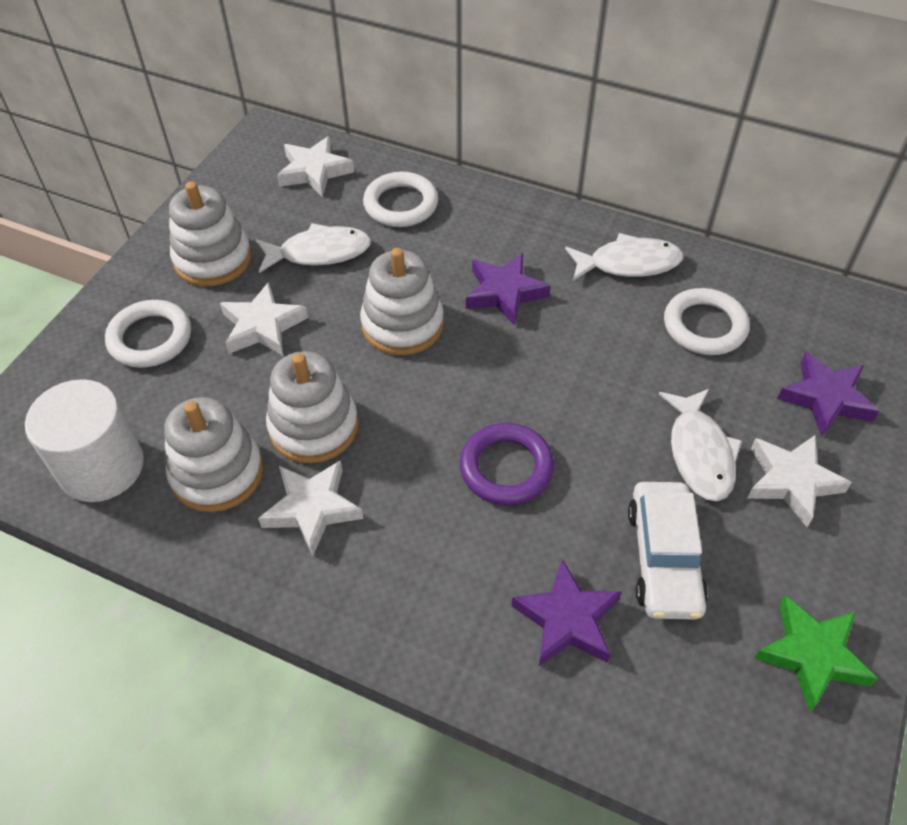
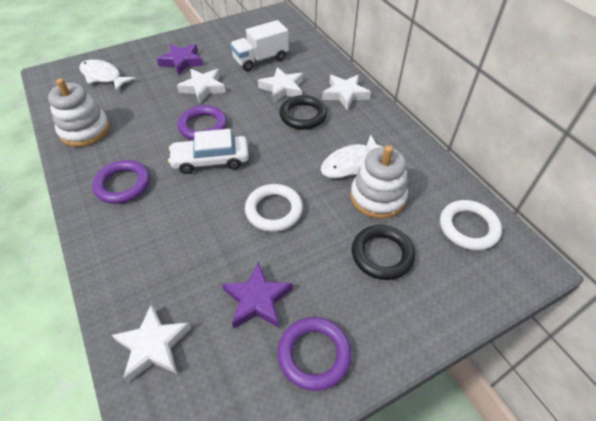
black ring: 0 -> 2
green star: 1 -> 0
purple ring: 1 -> 3
purple star: 3 -> 2
white cylinder: 1 -> 0
white fish: 3 -> 2
white ring: 3 -> 2
white stacking toy: 4 -> 2
white truck: 0 -> 1

